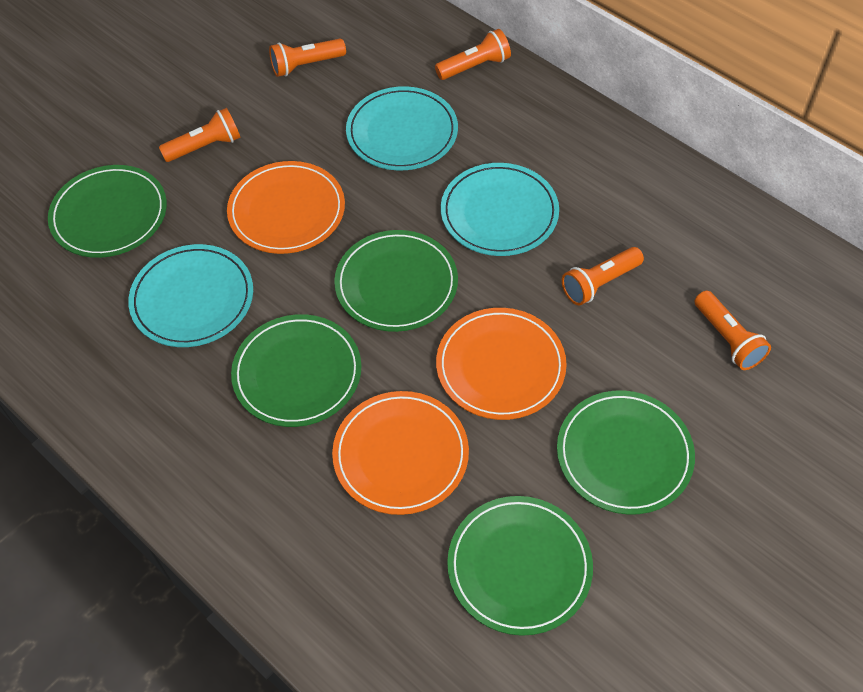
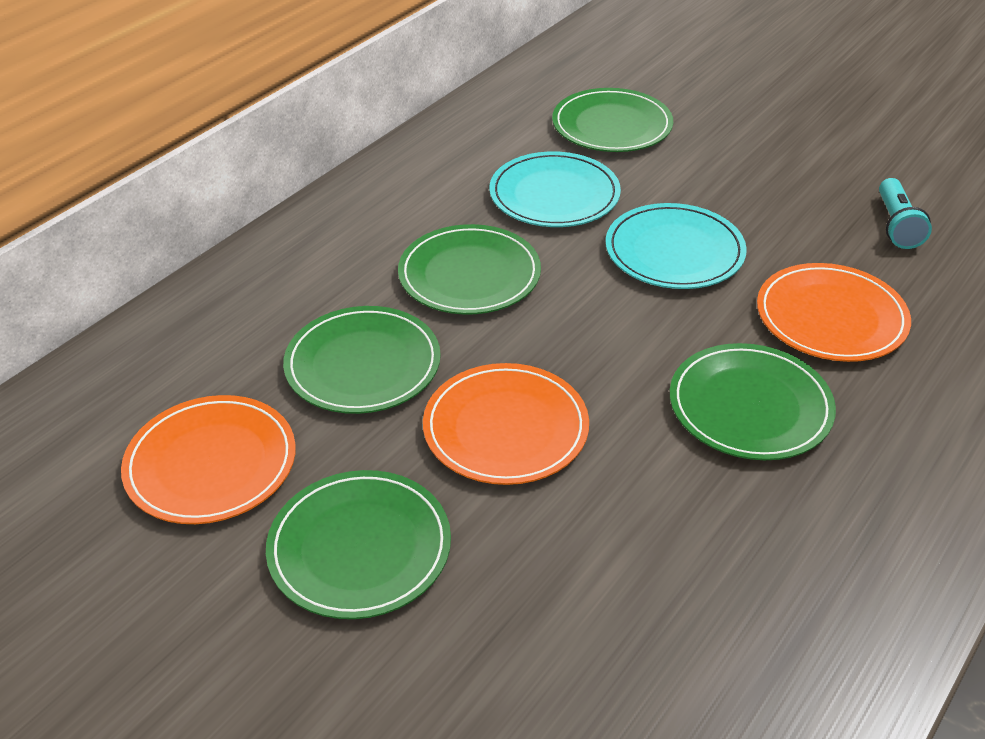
orange flashlight: 5 -> 0
turquoise flashlight: 0 -> 1
turquoise plate: 3 -> 2

